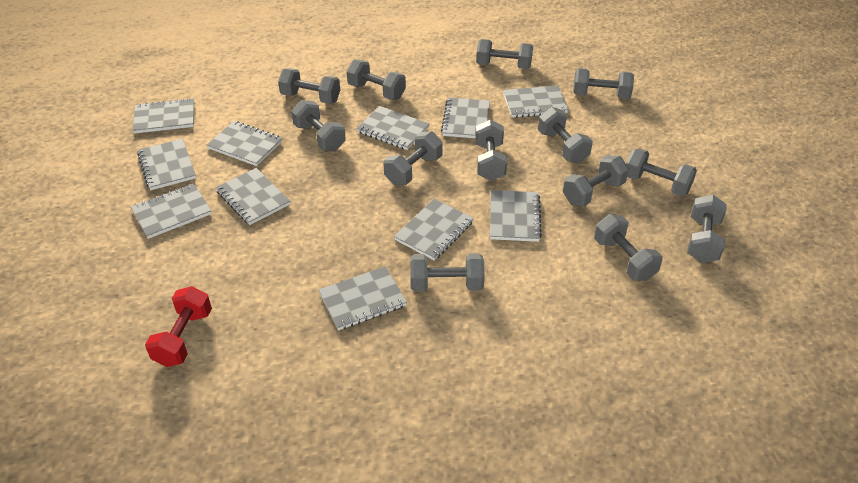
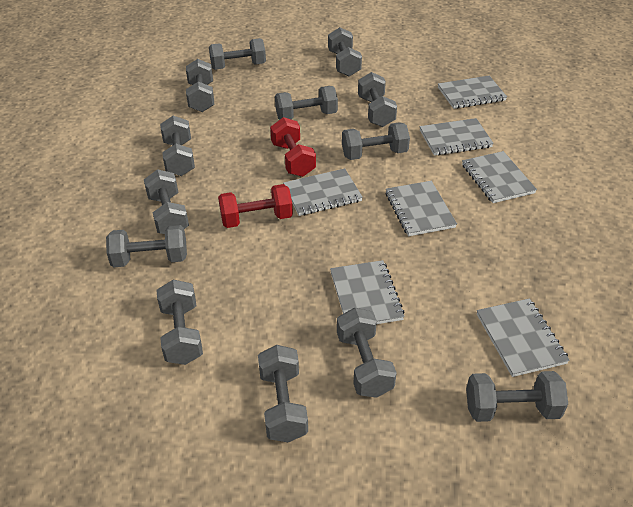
grey notebook: 11 -> 7
red dumbbell: 1 -> 2

